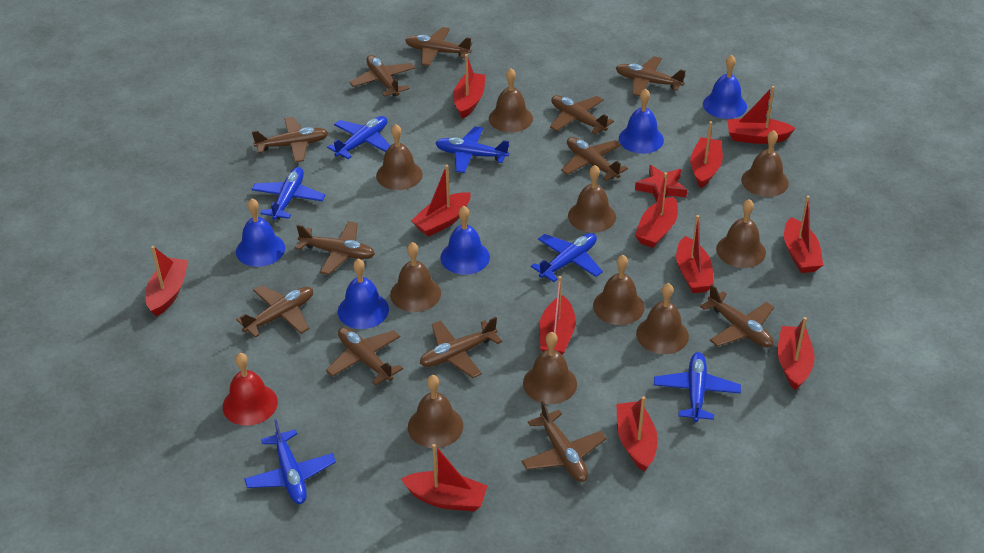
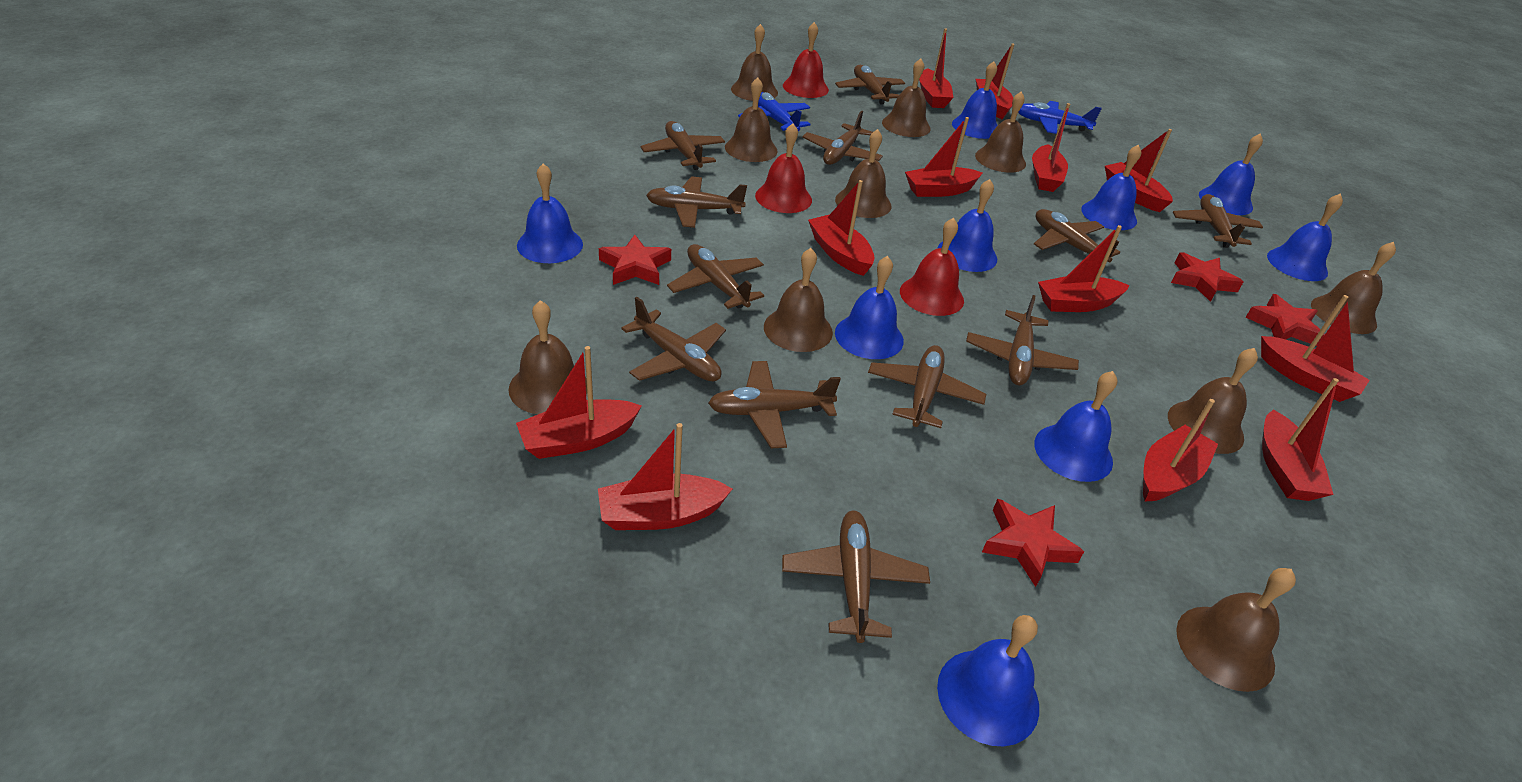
blue bell: 5 -> 9
blue plane: 6 -> 2
red bell: 1 -> 3
red star: 1 -> 4

